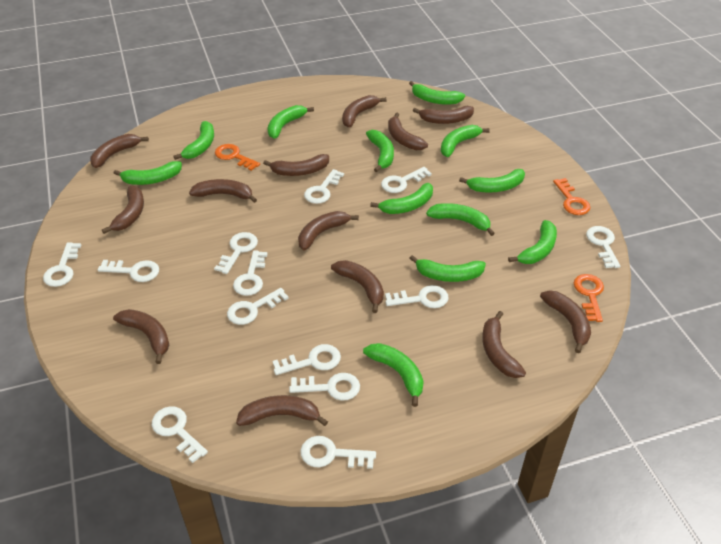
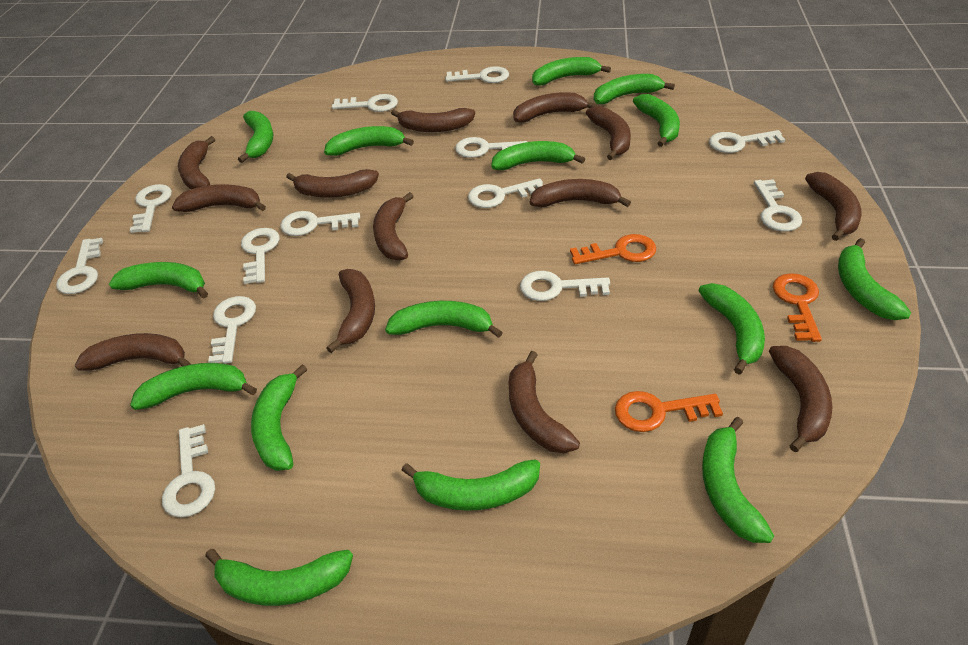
green banana: 12 -> 15

